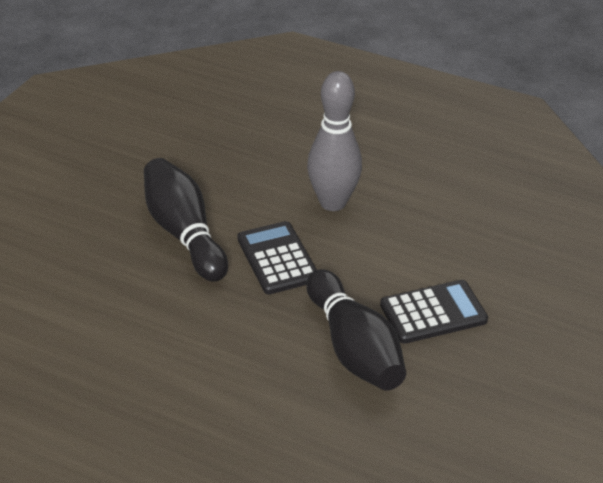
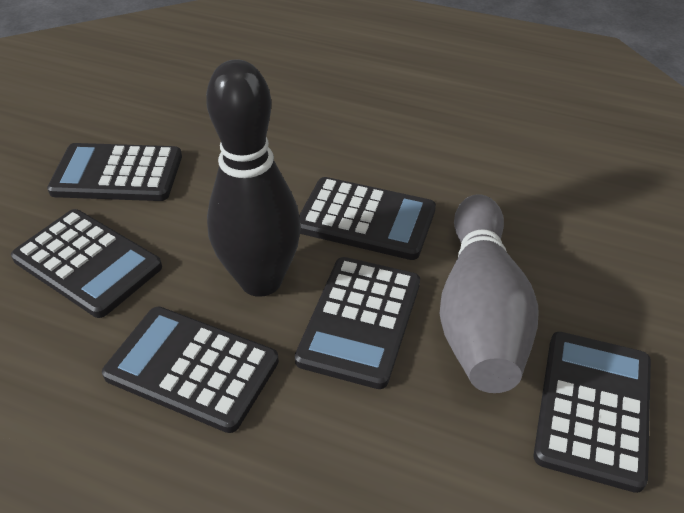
black bowling pin: 2 -> 1
black calculator: 2 -> 6

